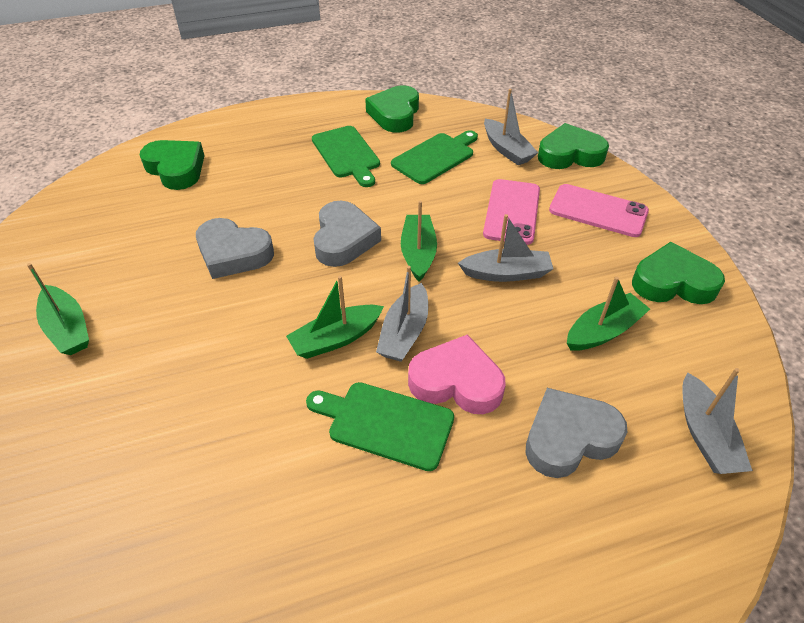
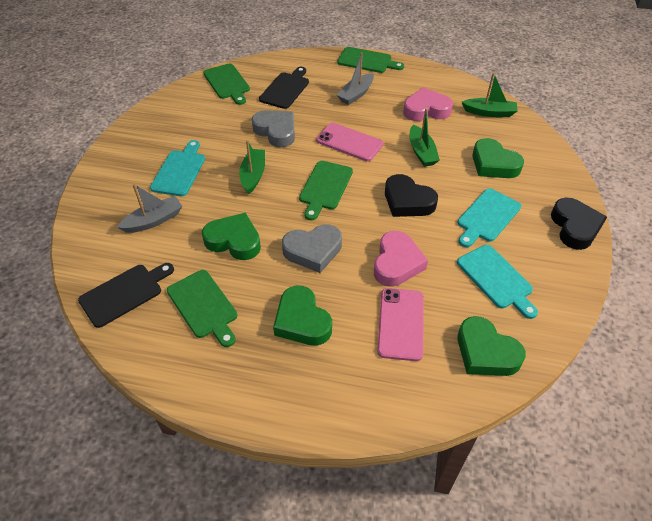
black cutting board: 0 -> 2
black heart: 0 -> 2
green boat: 4 -> 3
green cutting board: 3 -> 4
grey boat: 4 -> 2
grey heart: 3 -> 2
pink heart: 1 -> 2
turquoise cutting board: 0 -> 3

